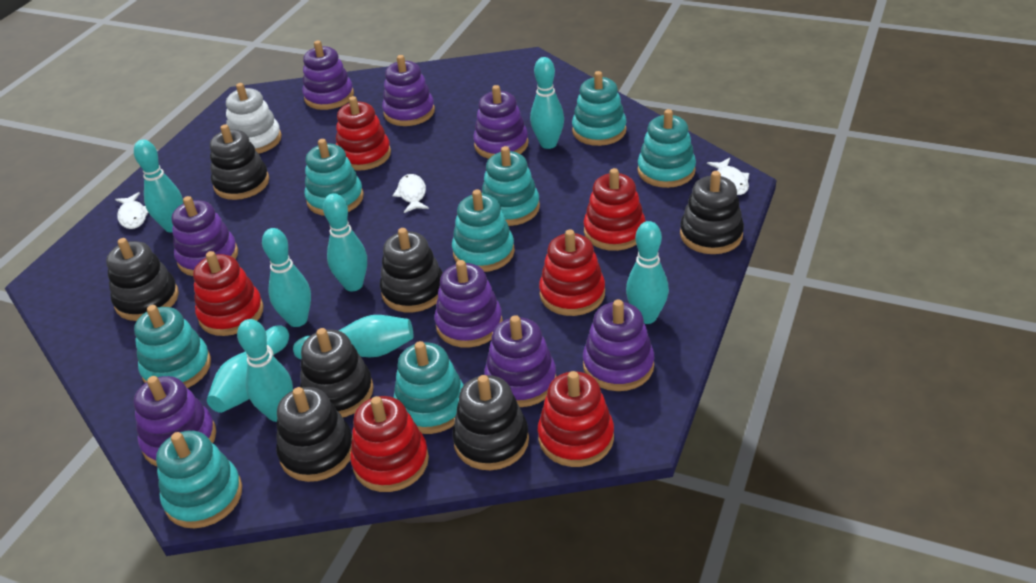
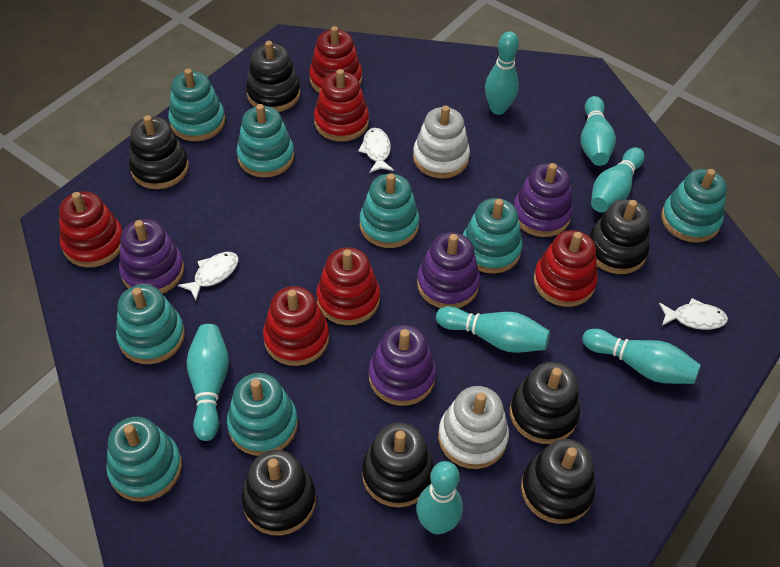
purple stacking toy: 8 -> 4
turquoise bowling pin: 8 -> 7
white stacking toy: 1 -> 2

